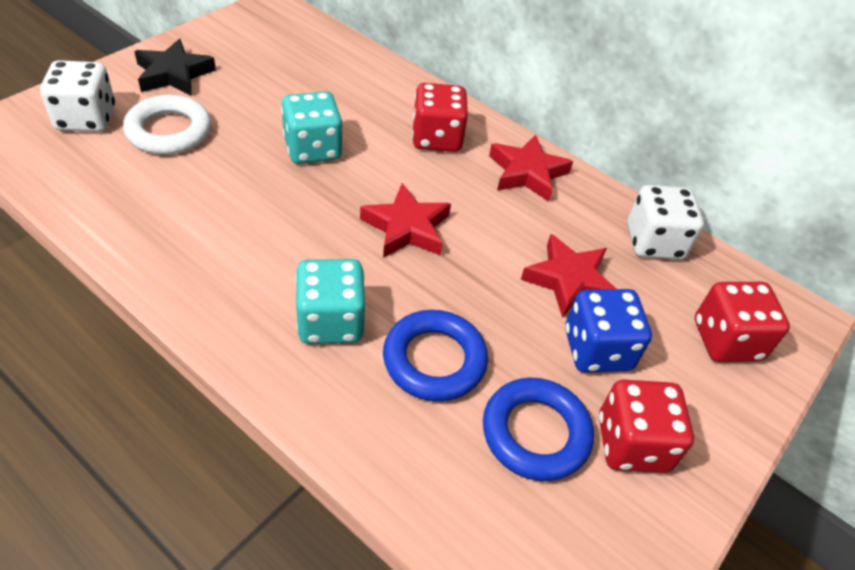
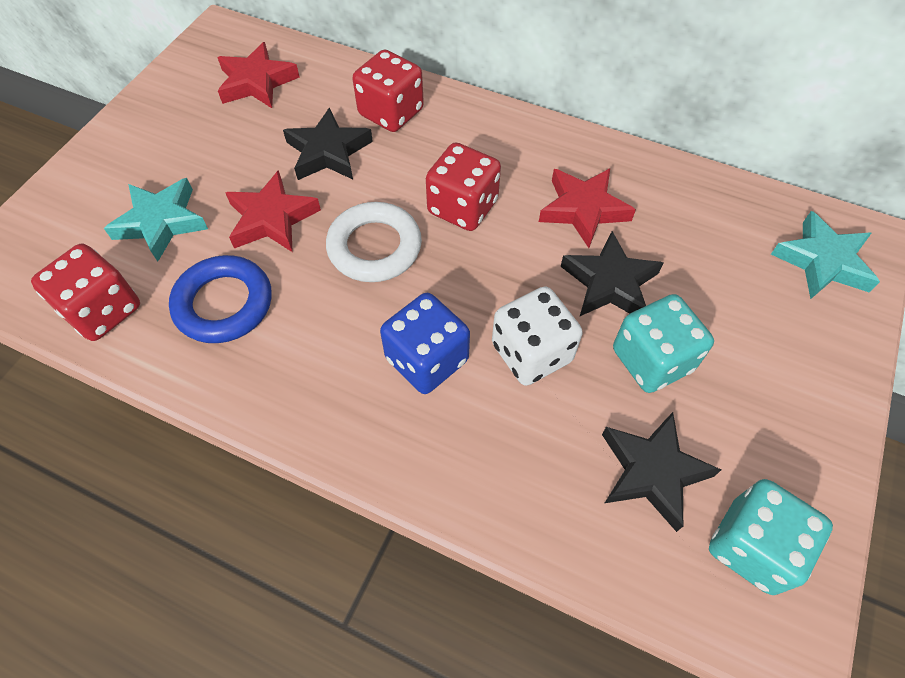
black star: 1 -> 3
blue ring: 2 -> 1
turquoise star: 0 -> 2
white dice: 2 -> 1

